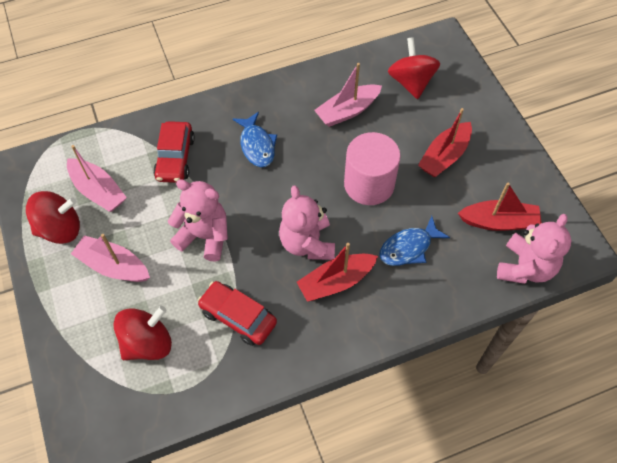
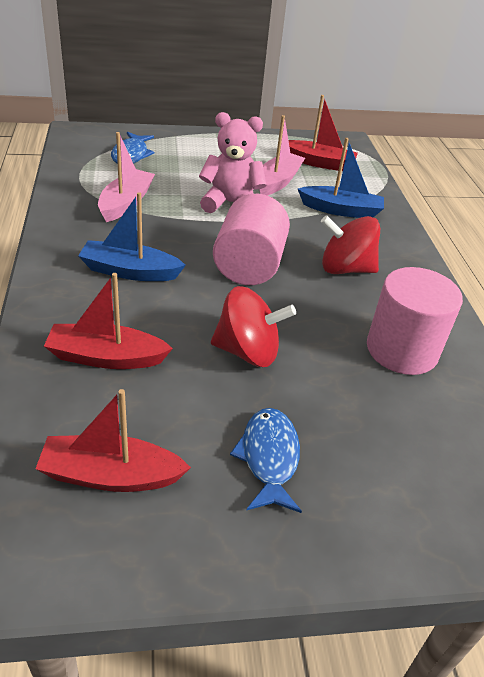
blue boat: 0 -> 2
pink boat: 3 -> 2
pink cylinder: 1 -> 2
pink teddy bear: 3 -> 1
red car: 2 -> 0
red spinning top: 3 -> 2

